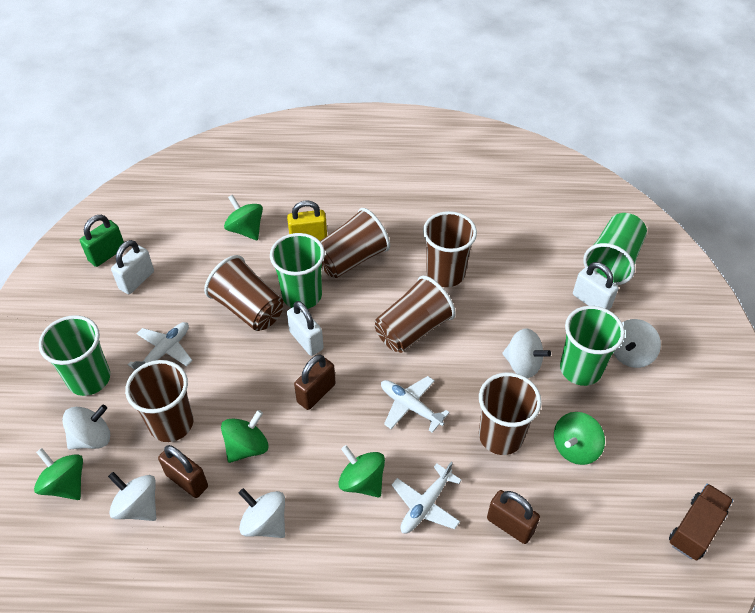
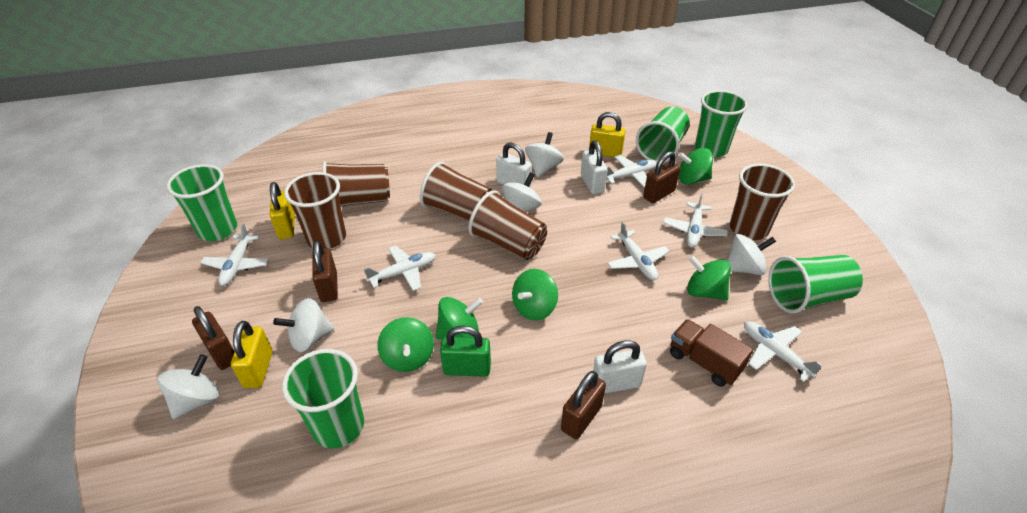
brown cup: 6 -> 5
brown padlock: 3 -> 4
green cup: 4 -> 5
white plane: 3 -> 6
yellow padlock: 1 -> 3

